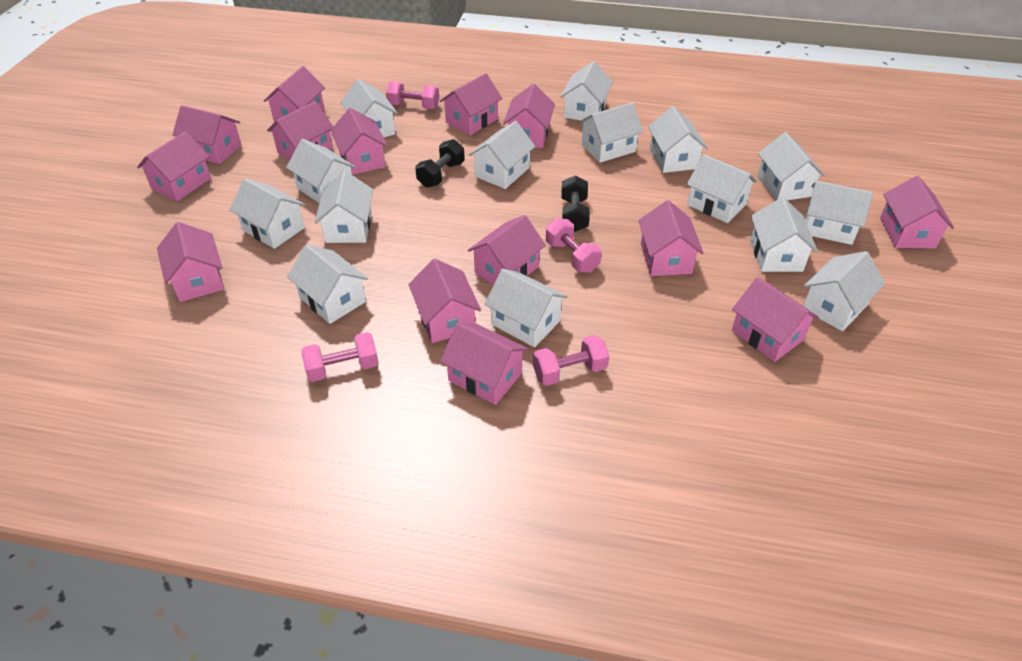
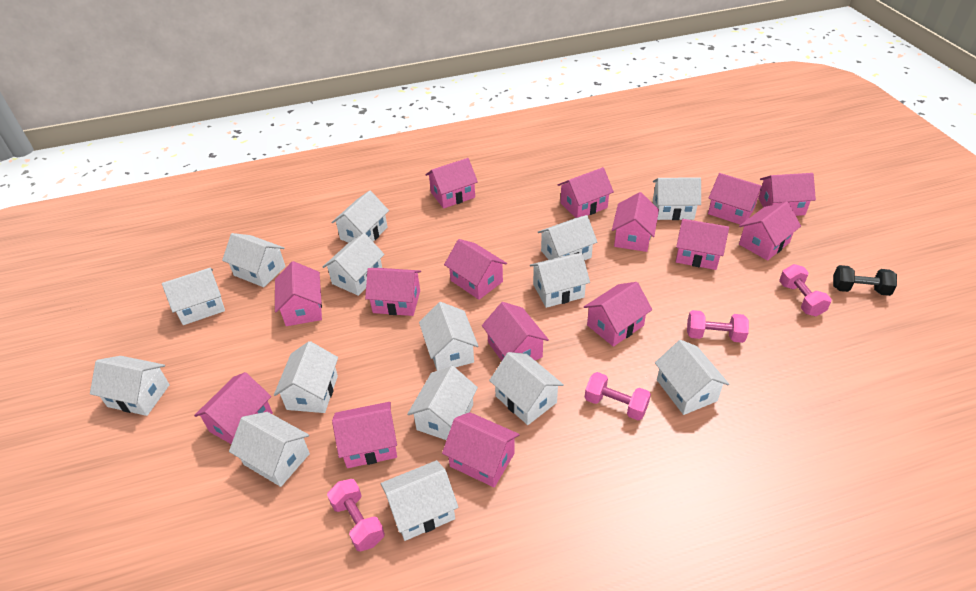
black dumbbell: 2 -> 1
pink house: 14 -> 15

